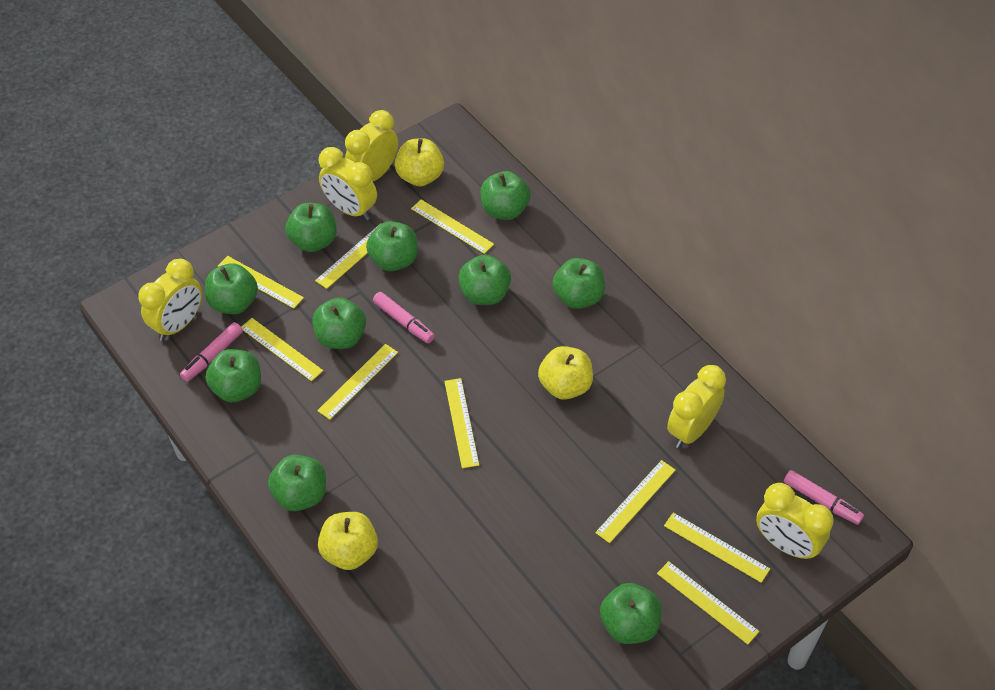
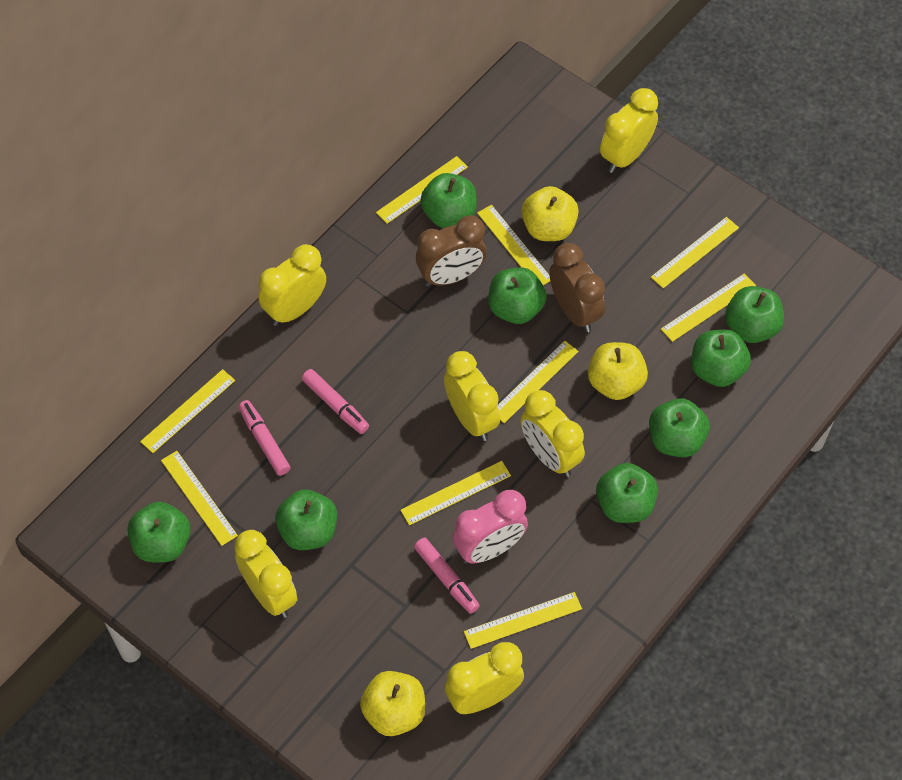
brown clock: 0 -> 2
green apple: 10 -> 8
pink clock: 0 -> 1
yellow clock: 5 -> 6

